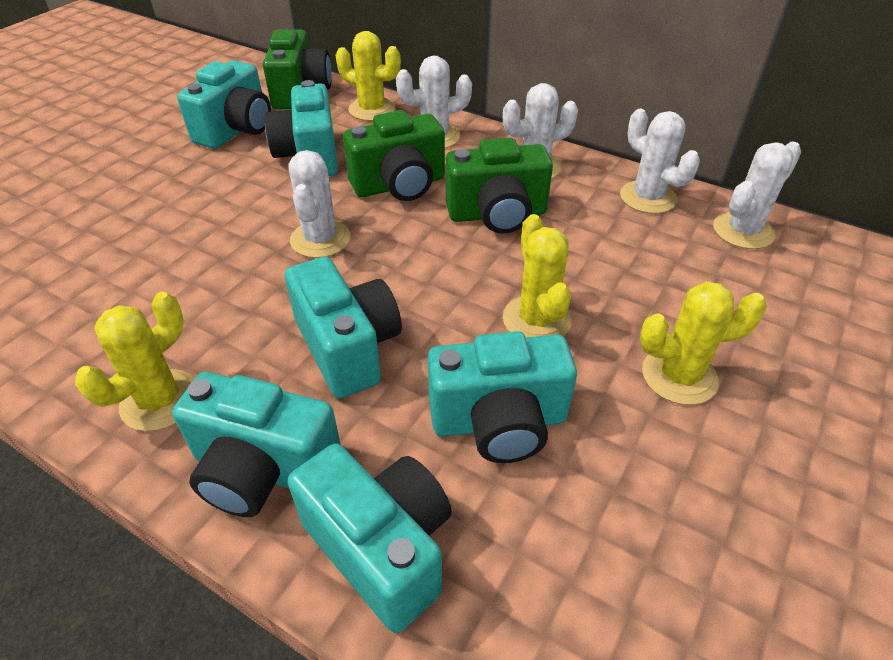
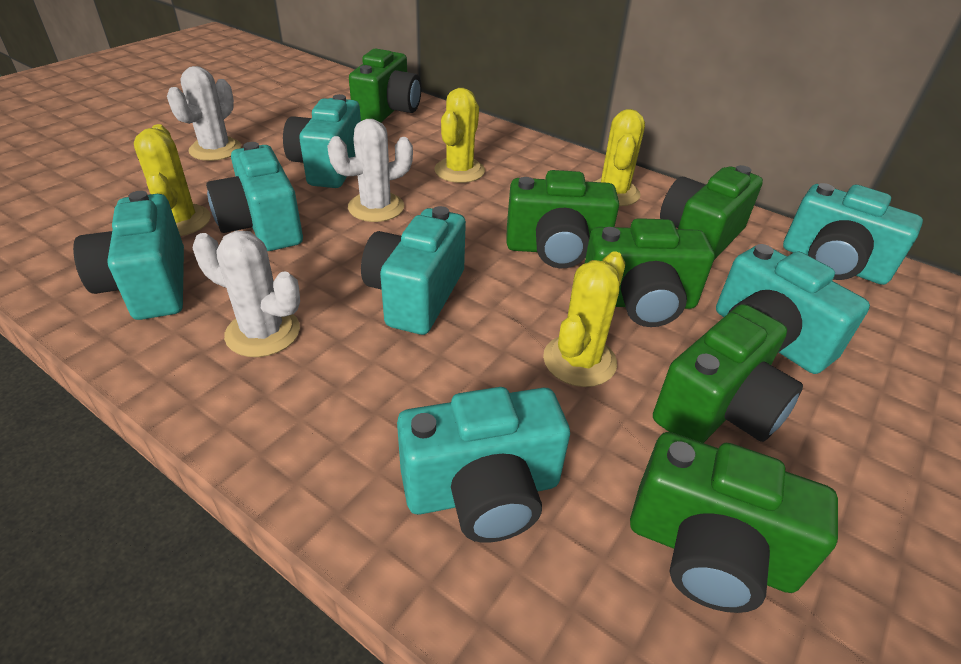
green camera: 3 -> 6
turquoise camera: 6 -> 7
white cactus: 5 -> 3

